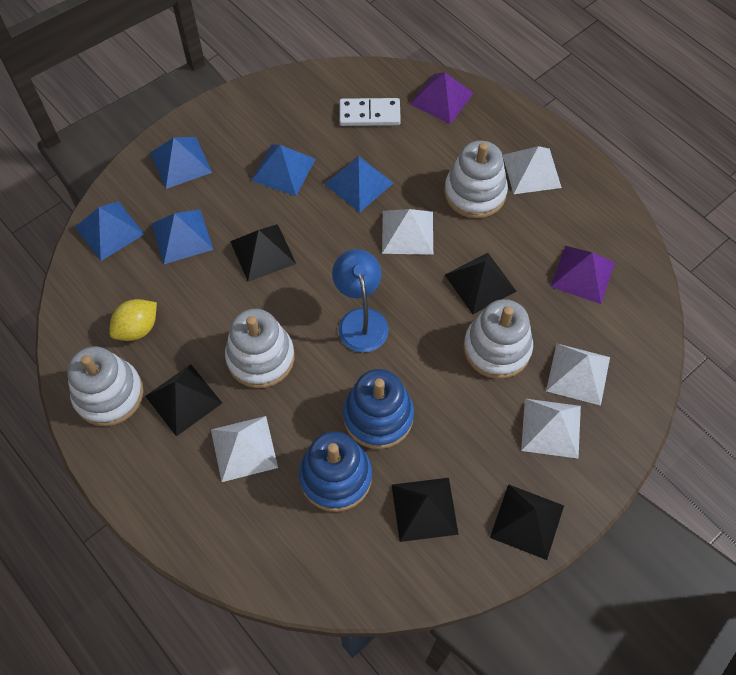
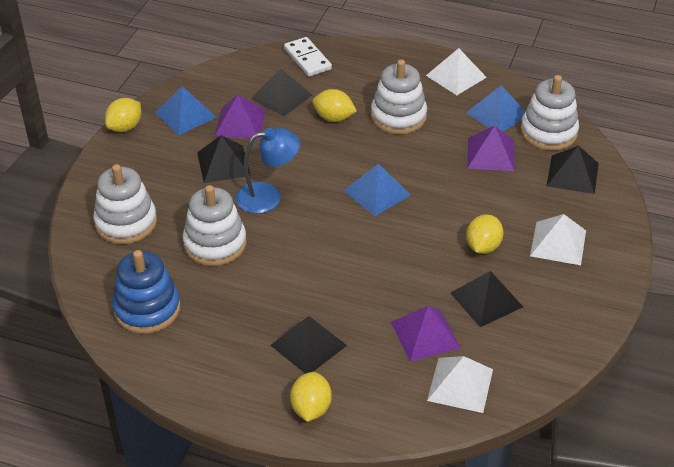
blue pyramid: 5 -> 3
blue stacking toy: 2 -> 1
purple pyramid: 2 -> 3
white pyramid: 5 -> 3
yellow lemon: 1 -> 4

